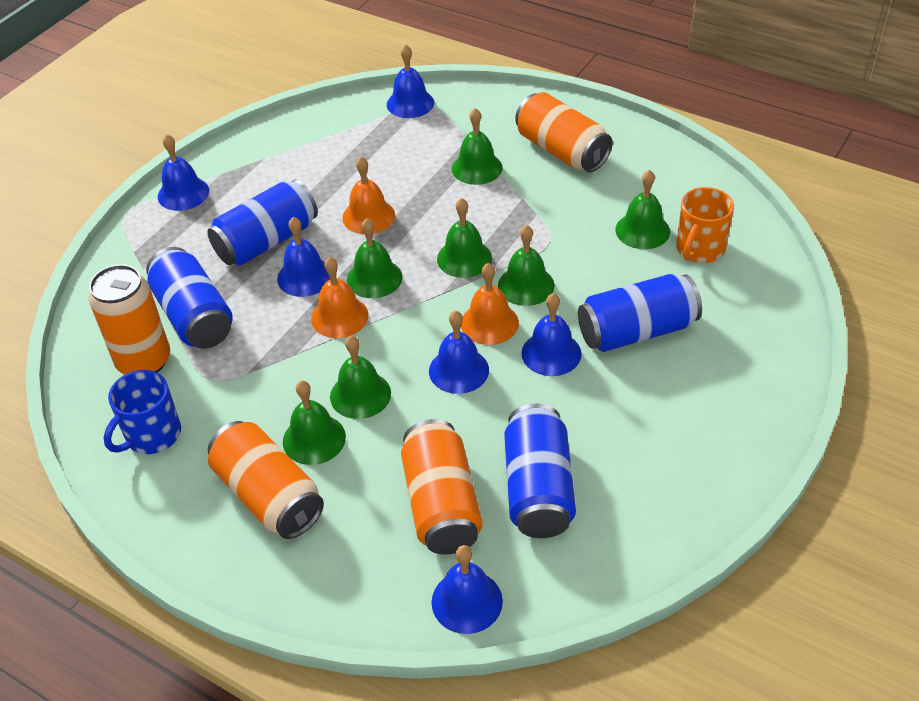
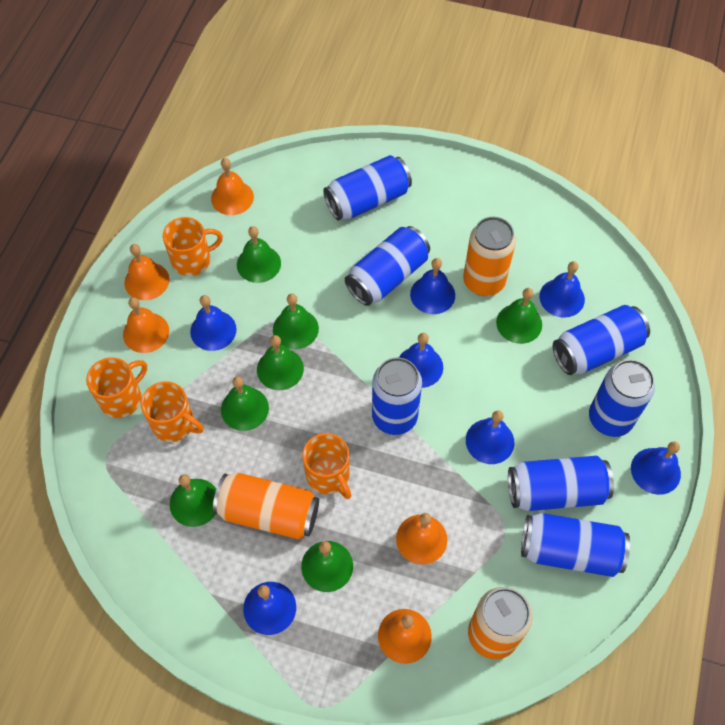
blue bell: 6 -> 7
blue can: 4 -> 7
blue mug: 1 -> 0
orange bell: 3 -> 5
orange can: 4 -> 3
orange mug: 1 -> 4

